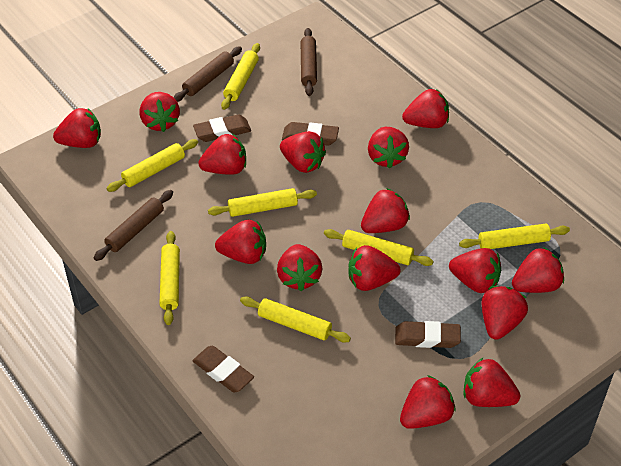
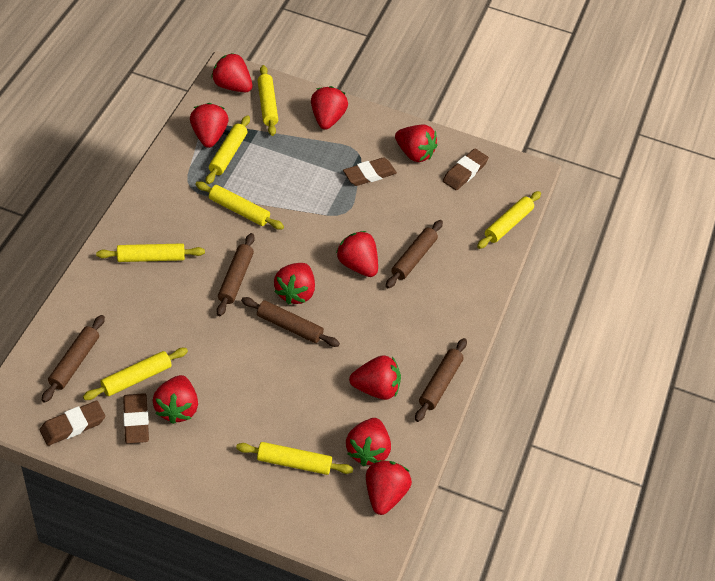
brown rolling pin: 3 -> 5
red strawberry: 15 -> 10

